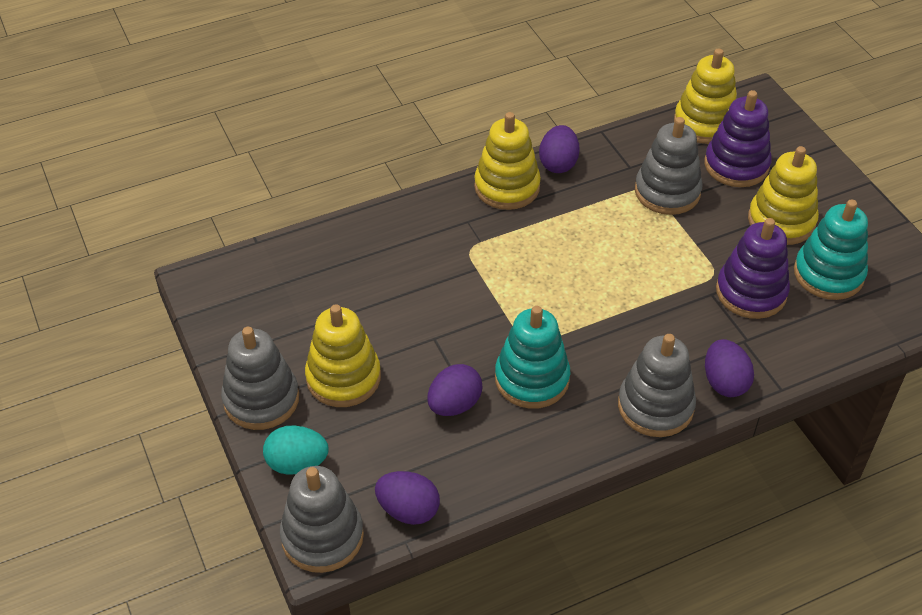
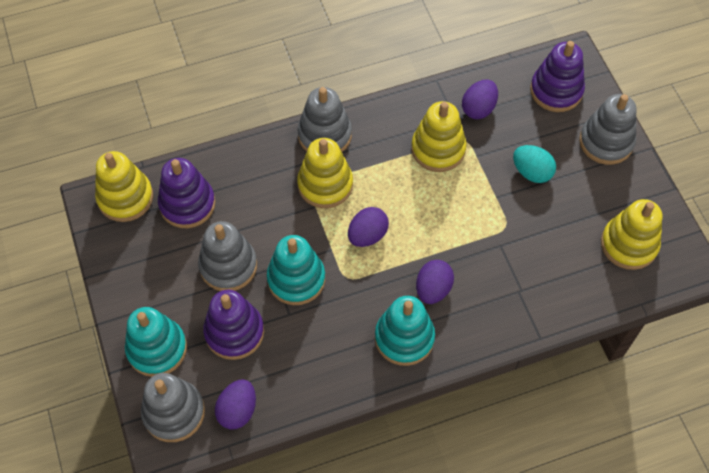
purple stacking toy: 2 -> 3
turquoise stacking toy: 2 -> 3

